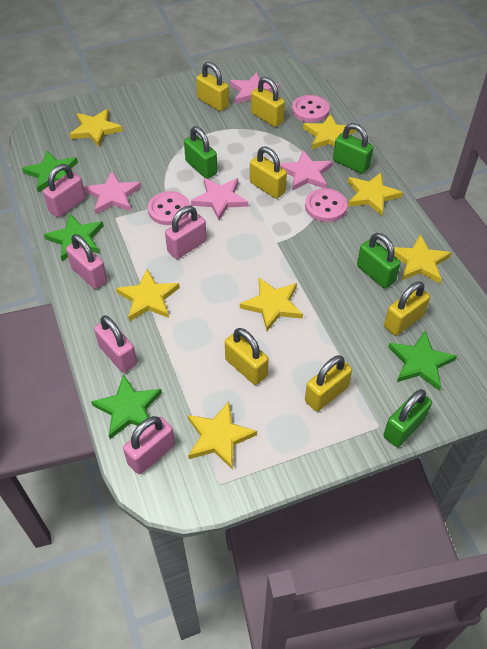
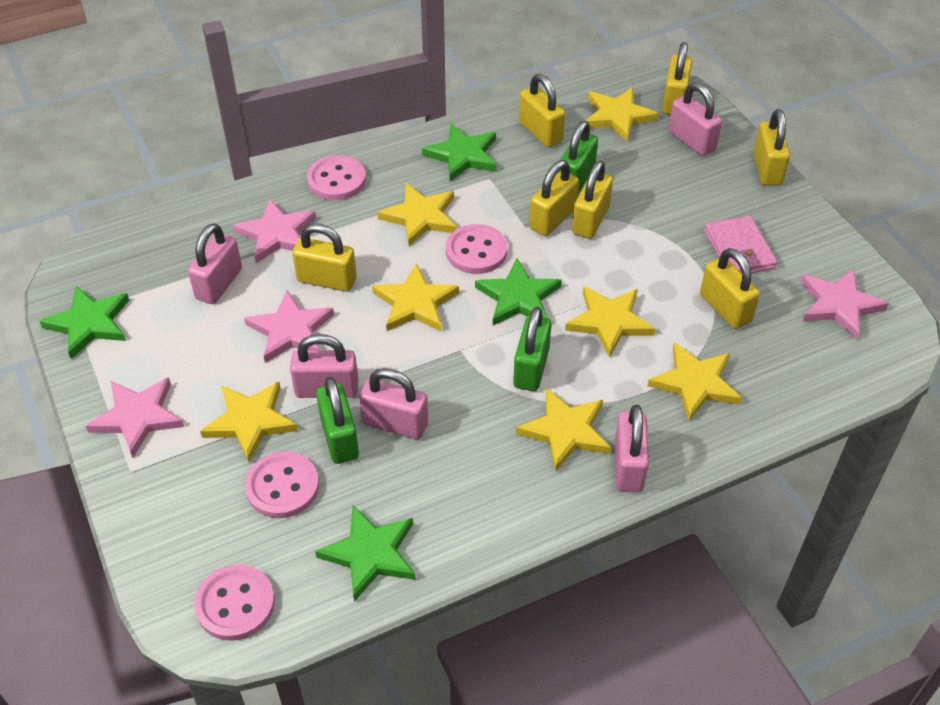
green padlock: 4 -> 3
pink button: 3 -> 4
pink wallet: 0 -> 1
yellow padlock: 6 -> 7

